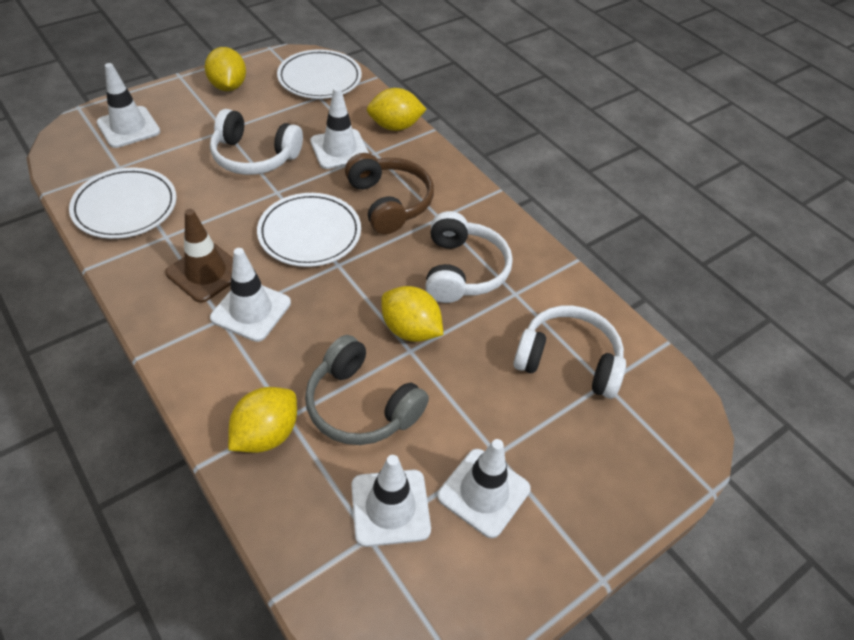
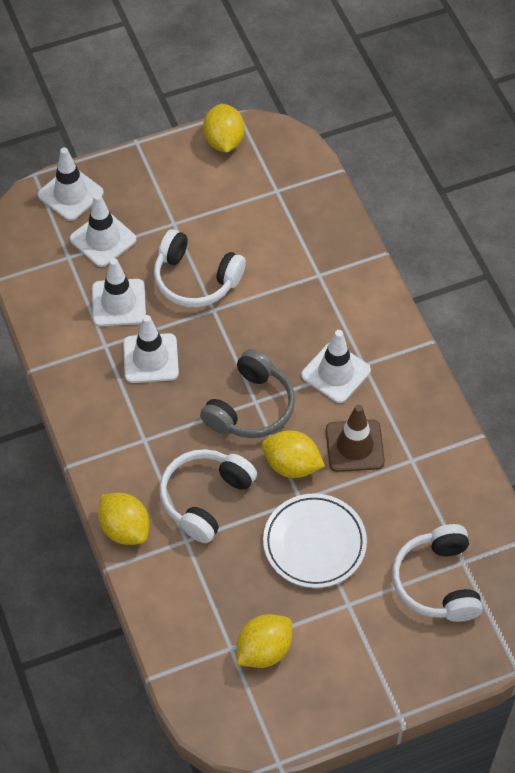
brown headphones: 1 -> 0
white plate: 3 -> 1

